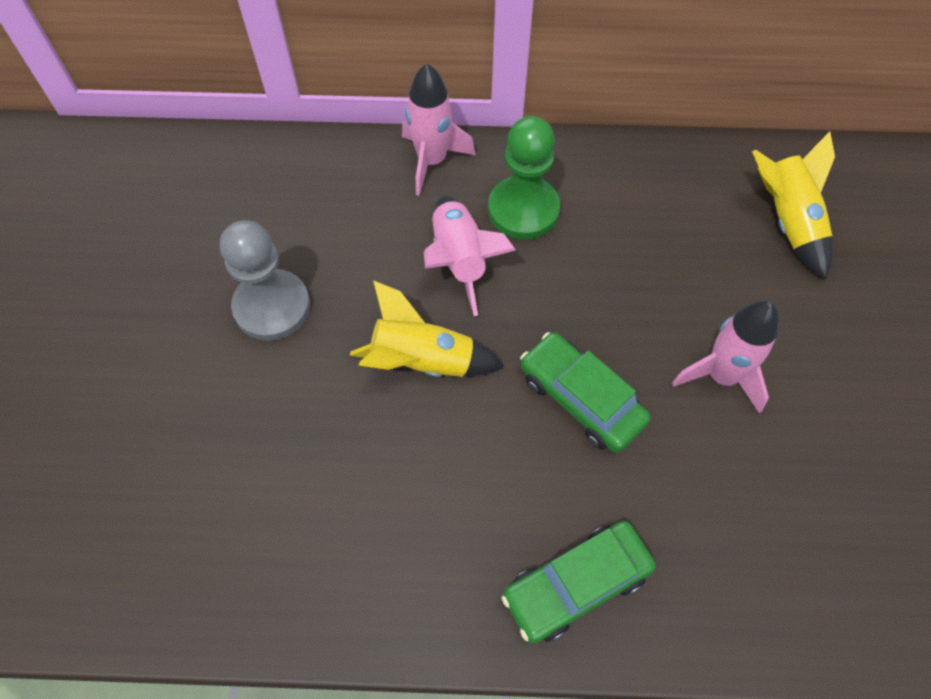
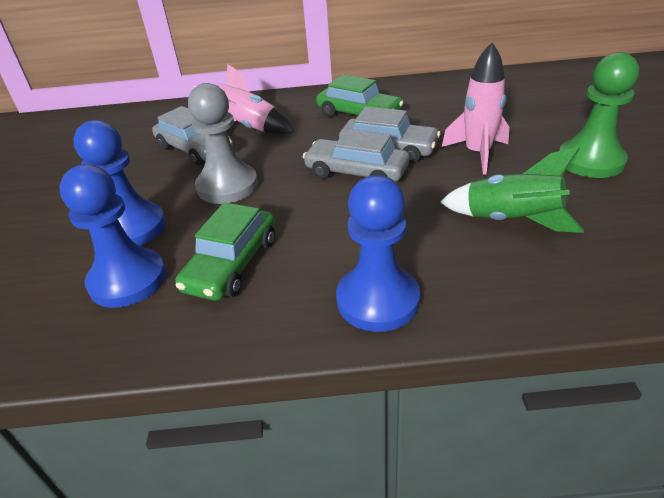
blue pawn: 0 -> 3
green rocket: 0 -> 1
grey car: 0 -> 3
pink rocket: 3 -> 2
yellow rocket: 2 -> 0

